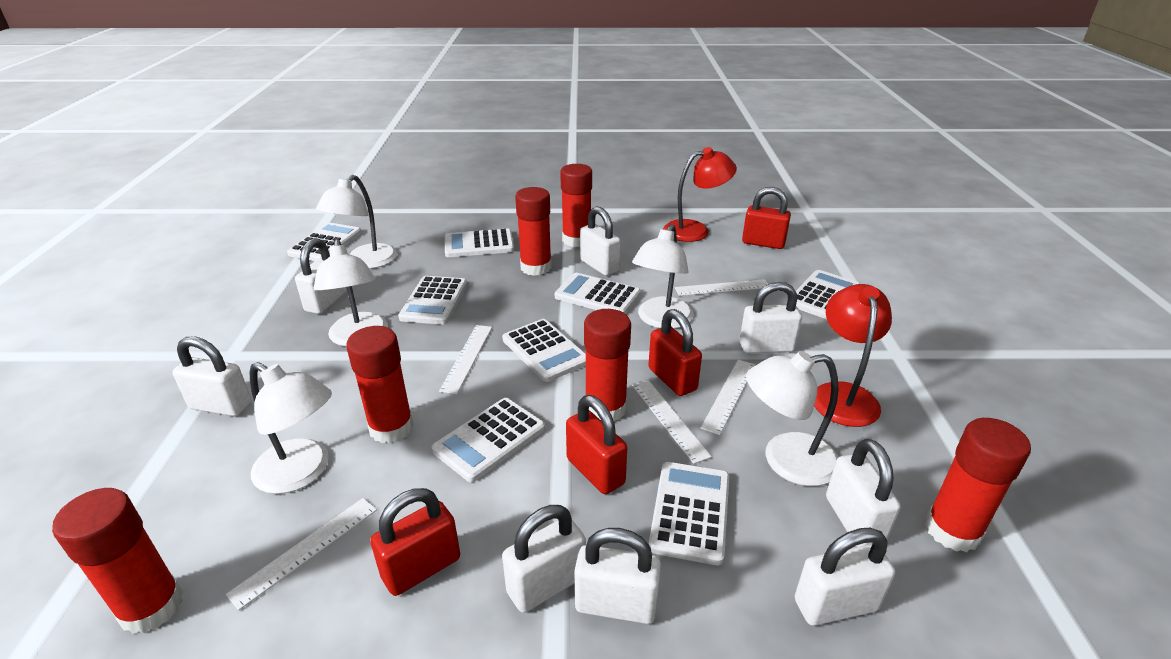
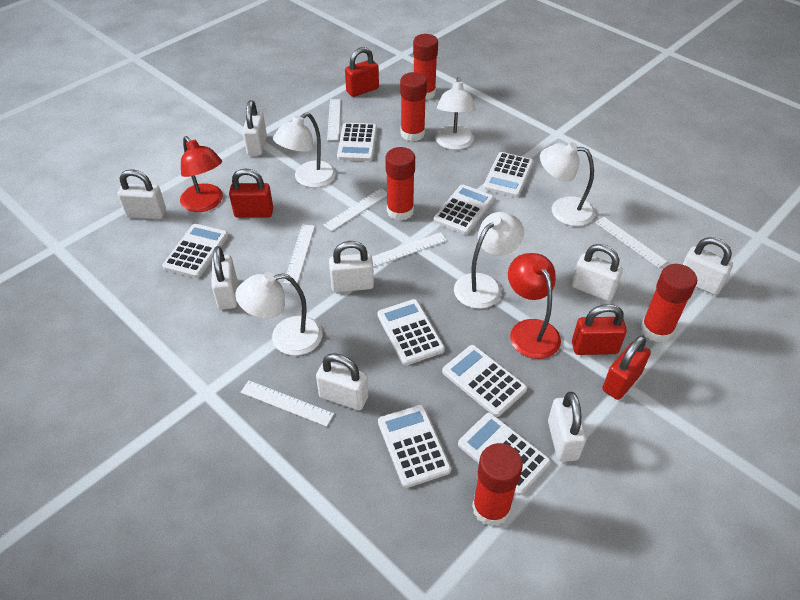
red glue stick: 6 -> 5
white ruler: 5 -> 6

